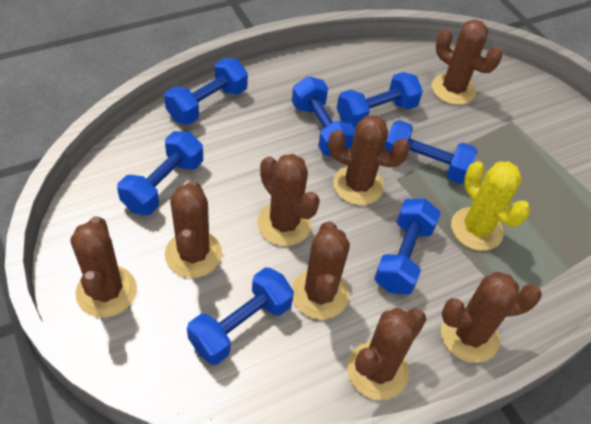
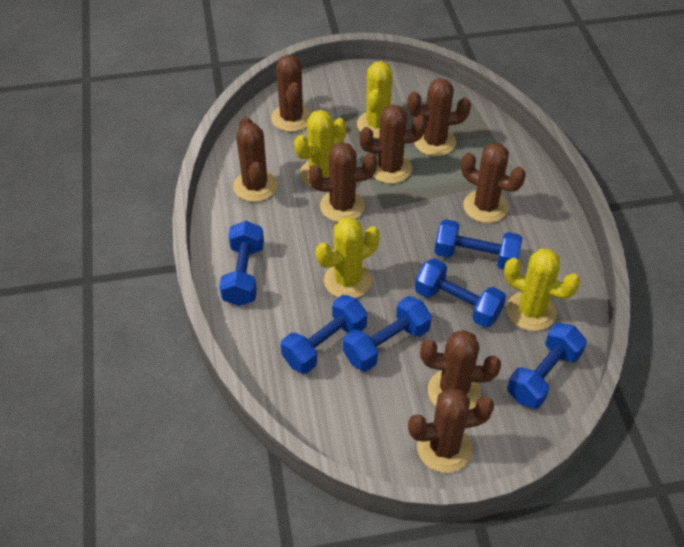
blue dumbbell: 7 -> 6
yellow cactus: 1 -> 4

